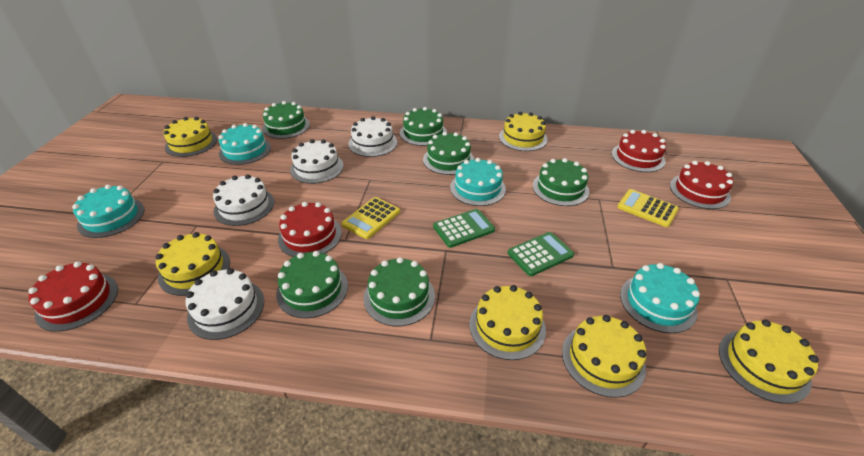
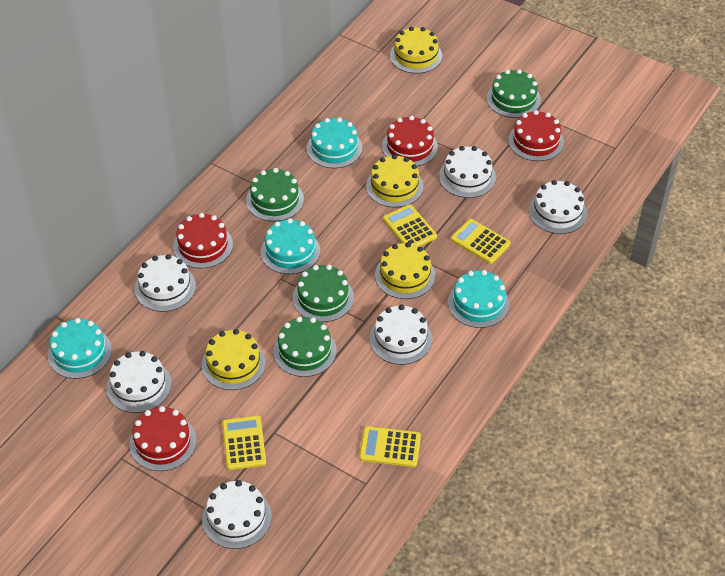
green cake: 6 -> 4
green calculator: 2 -> 0
white cake: 4 -> 6
yellow cake: 6 -> 4
yellow calculator: 2 -> 4

